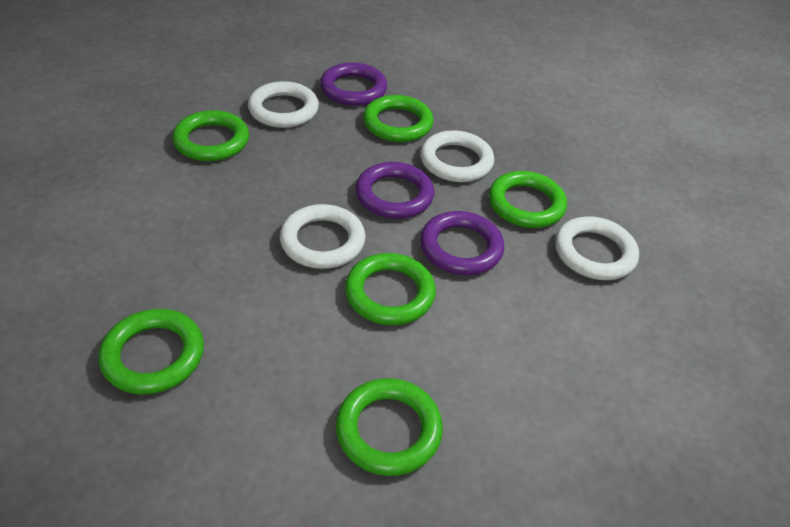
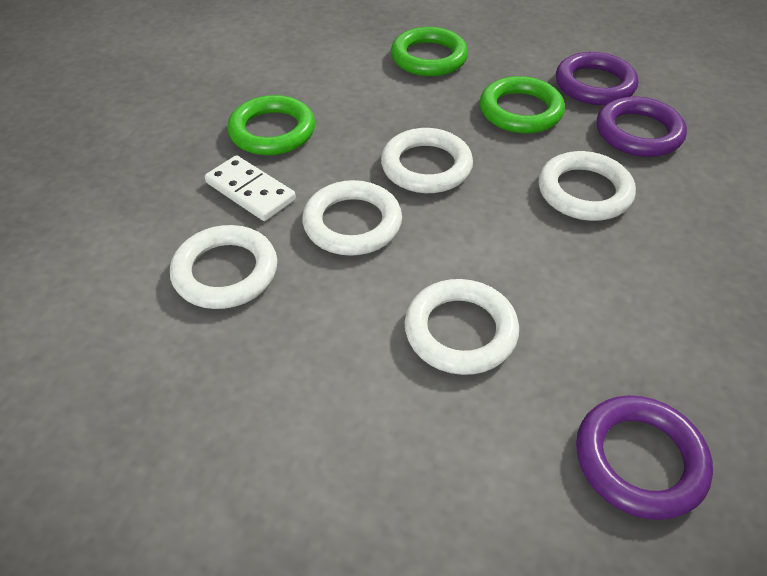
green ring: 6 -> 3
white domino: 0 -> 1
white ring: 4 -> 5

